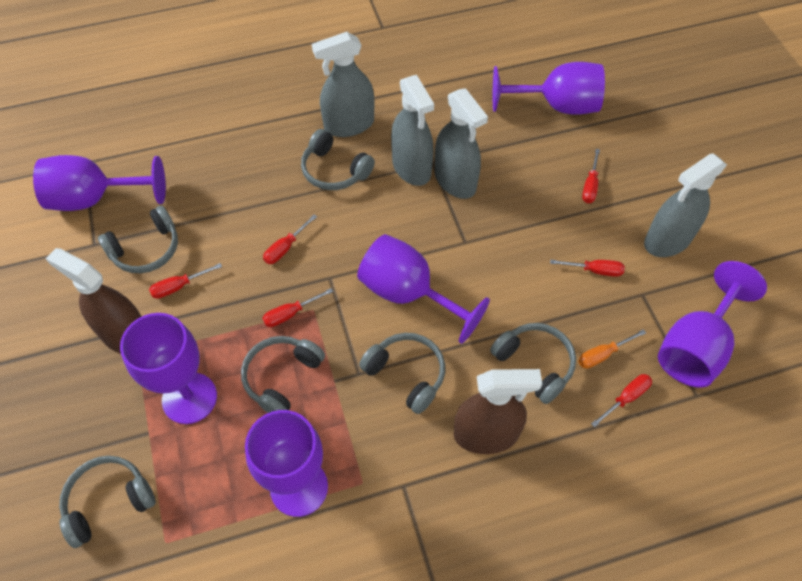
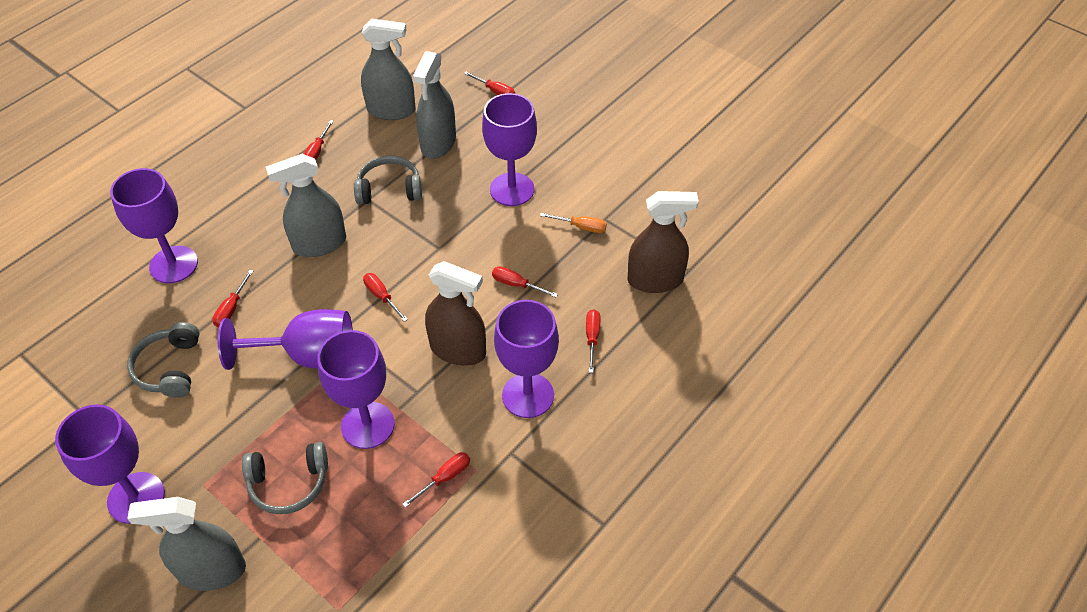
grey headphones: 6 -> 3
red screwdriver: 6 -> 7

